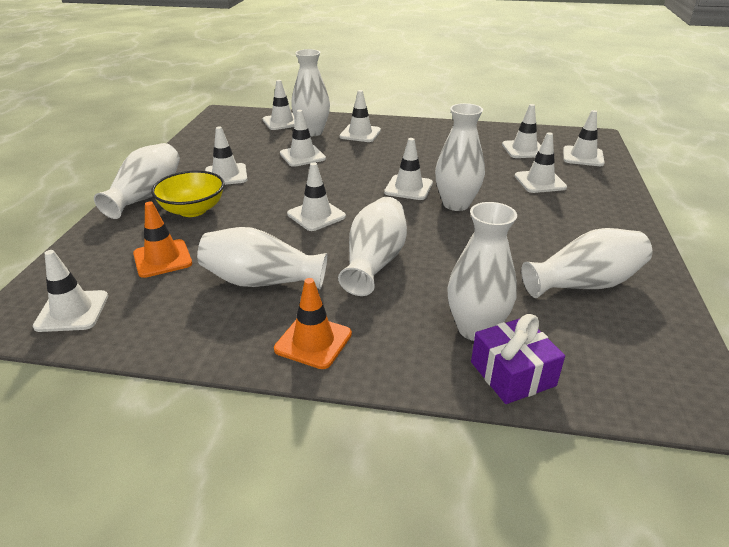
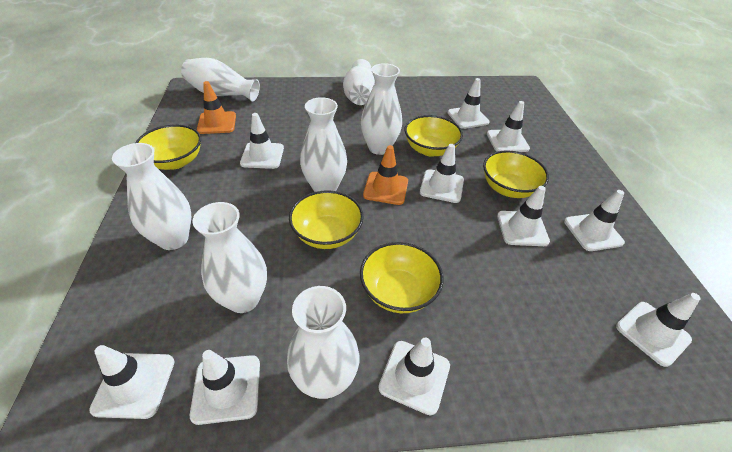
purple gift: 1 -> 0
yellow bowl: 1 -> 5

